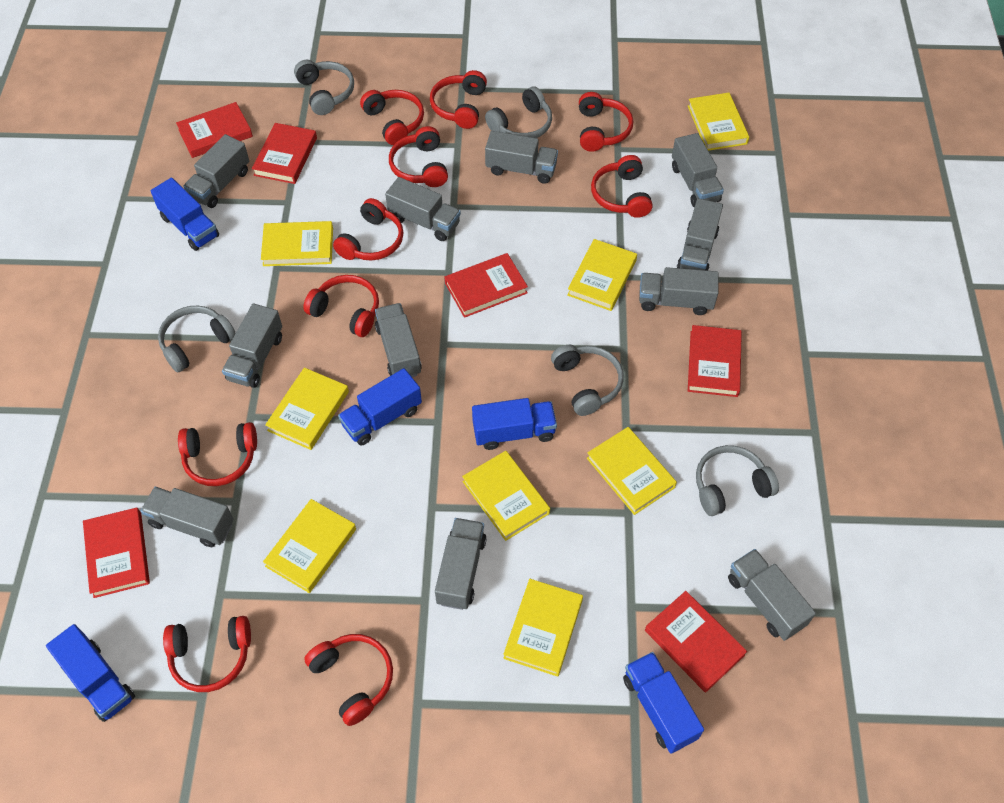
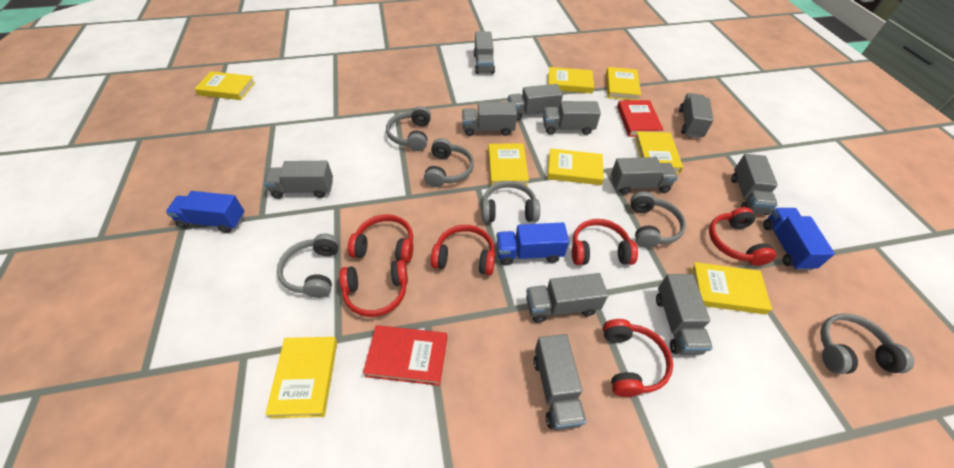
blue truck: 5 -> 3
grey headphones: 5 -> 6
red book: 6 -> 2
red headphones: 10 -> 6

